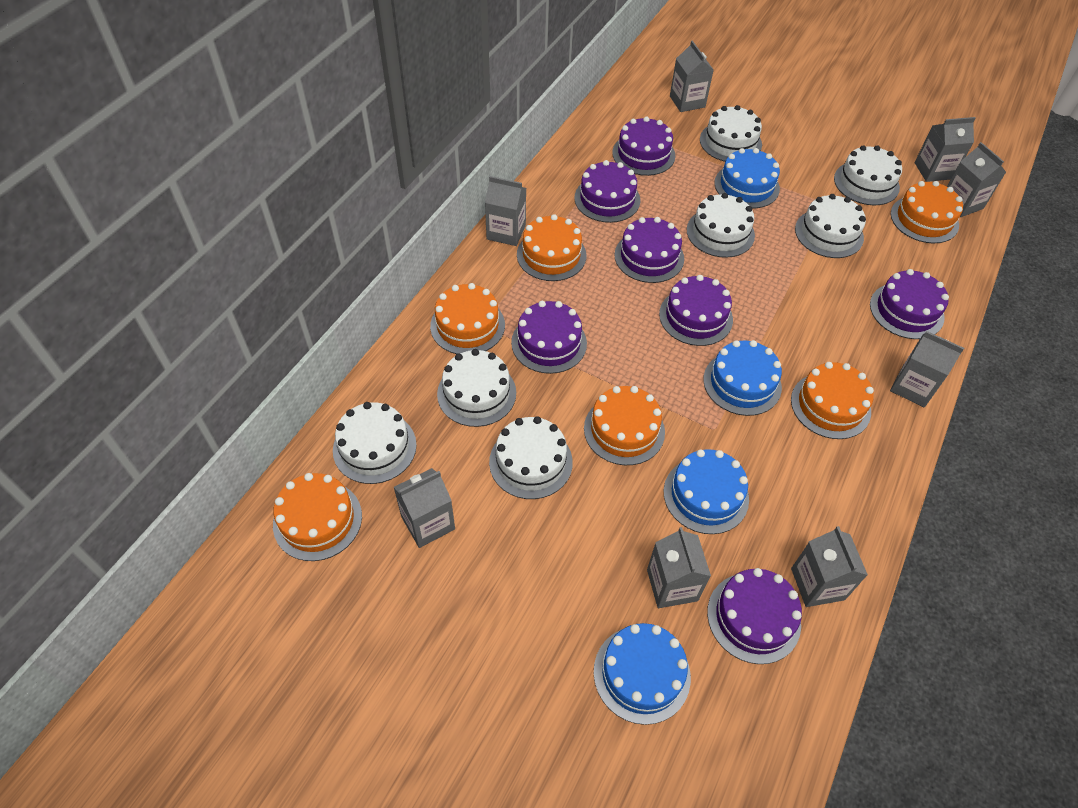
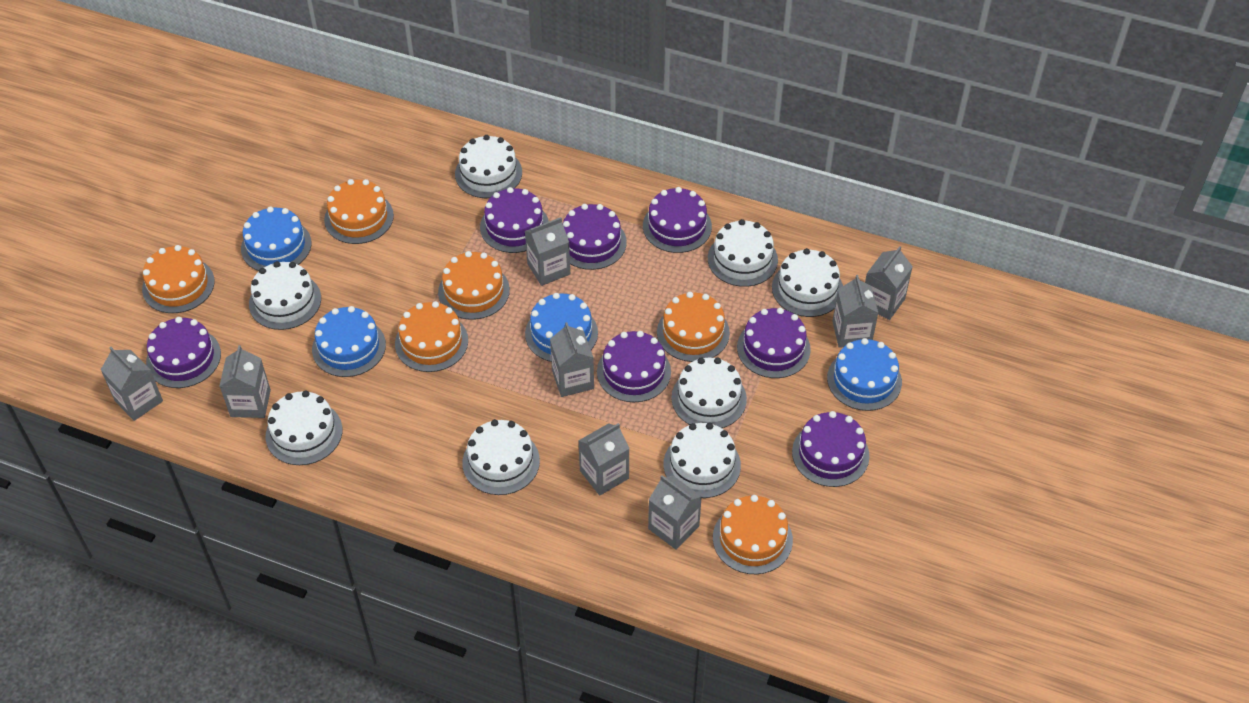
white cake: 7 -> 8

